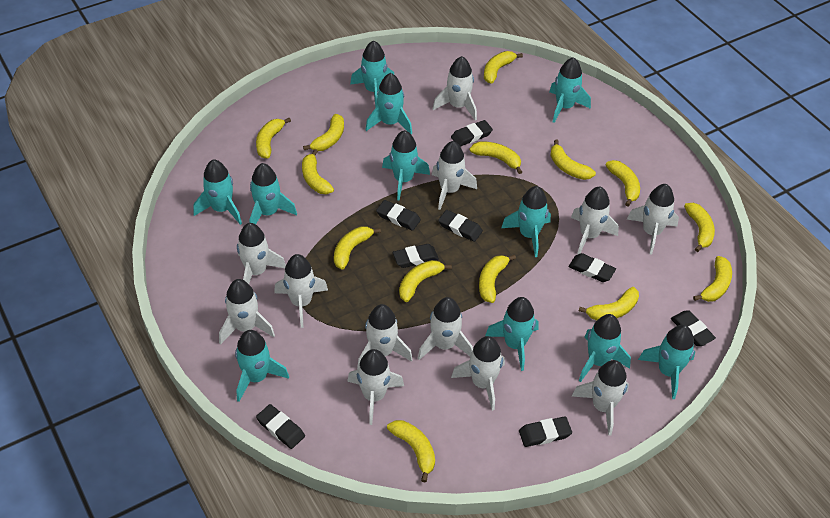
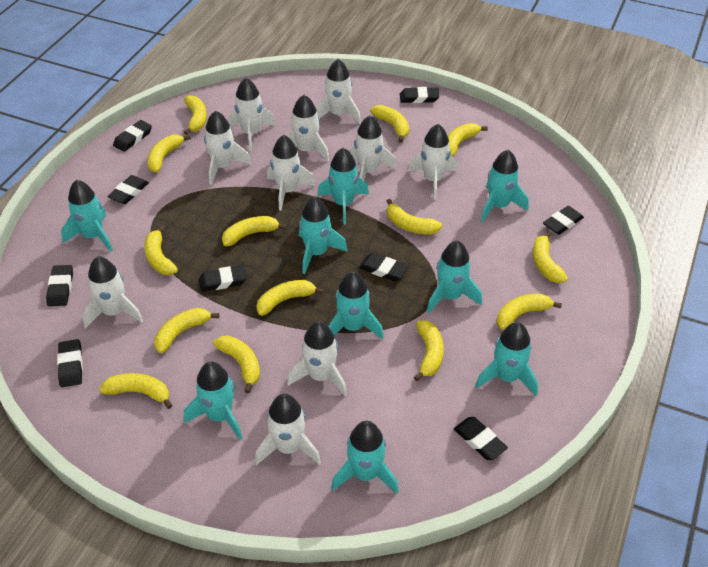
black eraser: 8 -> 9
turquoise rocket: 11 -> 9
white rocket: 12 -> 10

